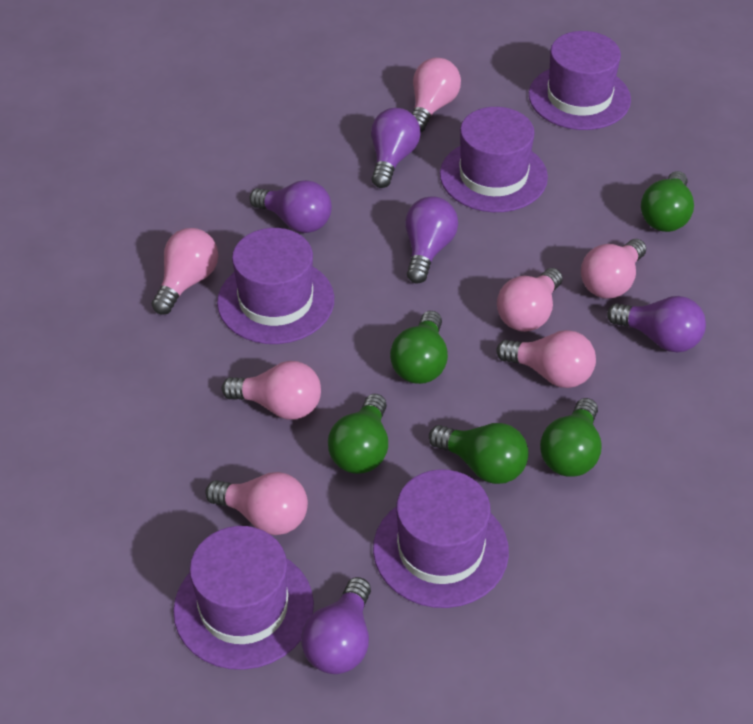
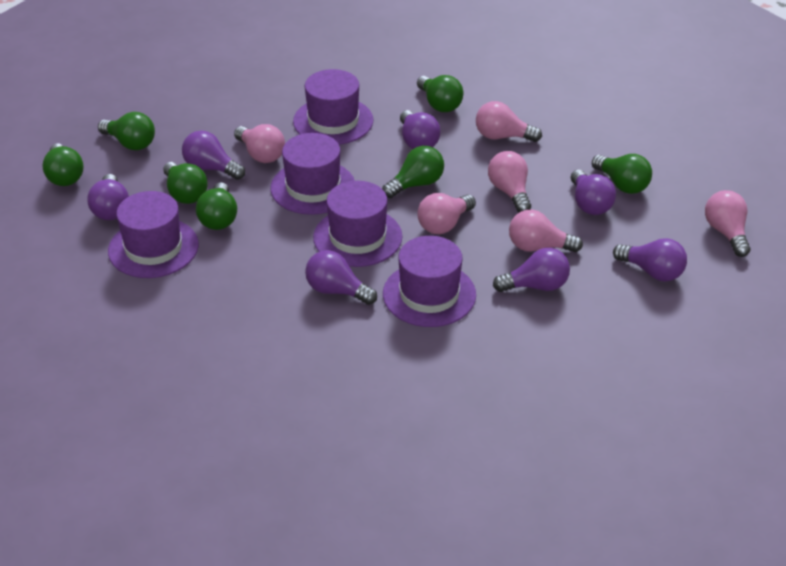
green light bulb: 5 -> 7
pink light bulb: 7 -> 6
purple light bulb: 5 -> 7

